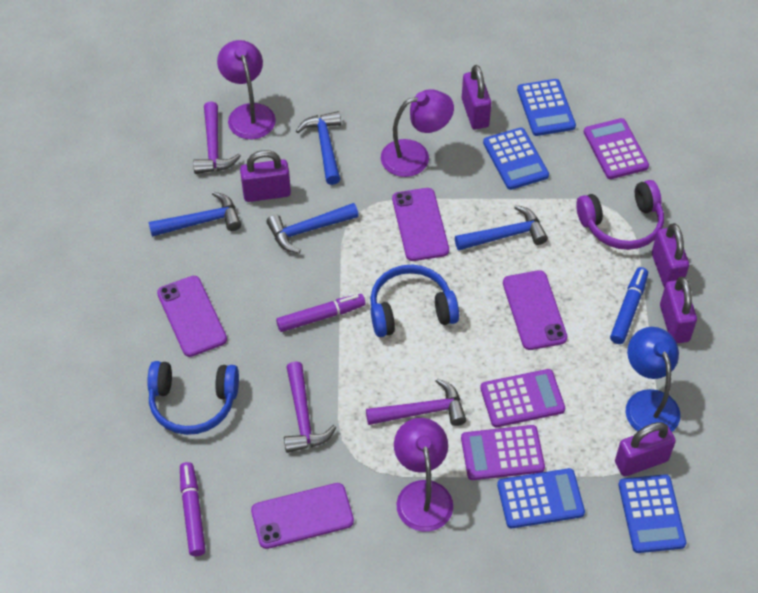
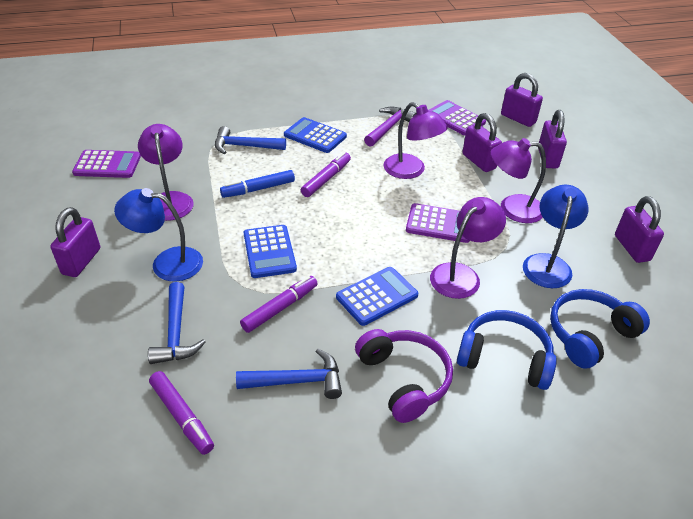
blue calculator: 4 -> 3
blue hammer: 4 -> 3
blue lamp: 1 -> 2
purple hammer: 3 -> 1
purple lamp: 3 -> 4
purple marker: 2 -> 3
purple phone: 4 -> 0

